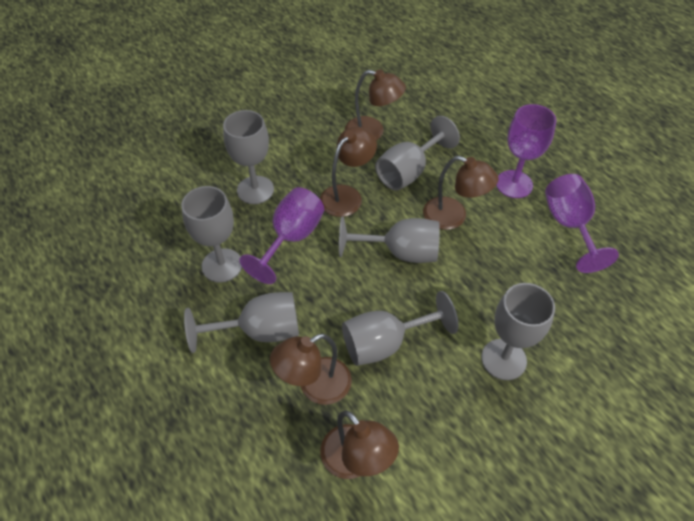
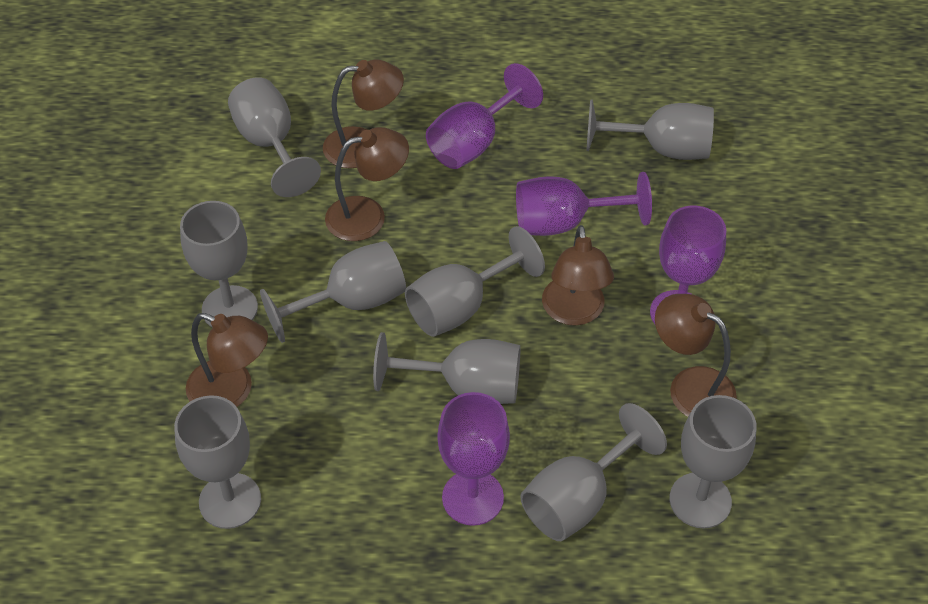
grey goblet: 7 -> 9
purple goblet: 3 -> 4

